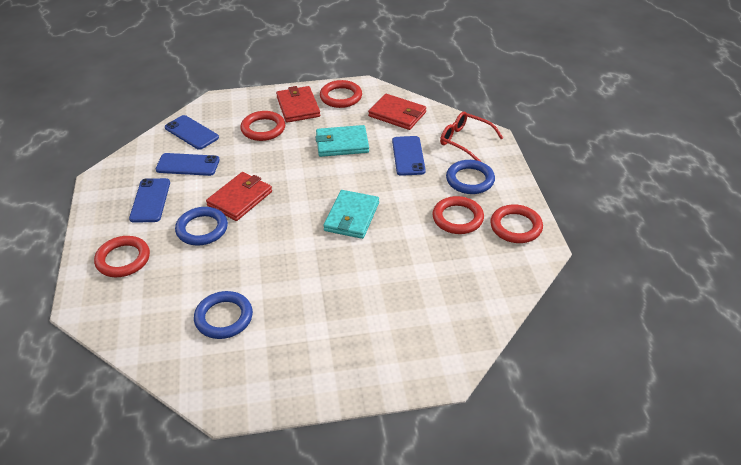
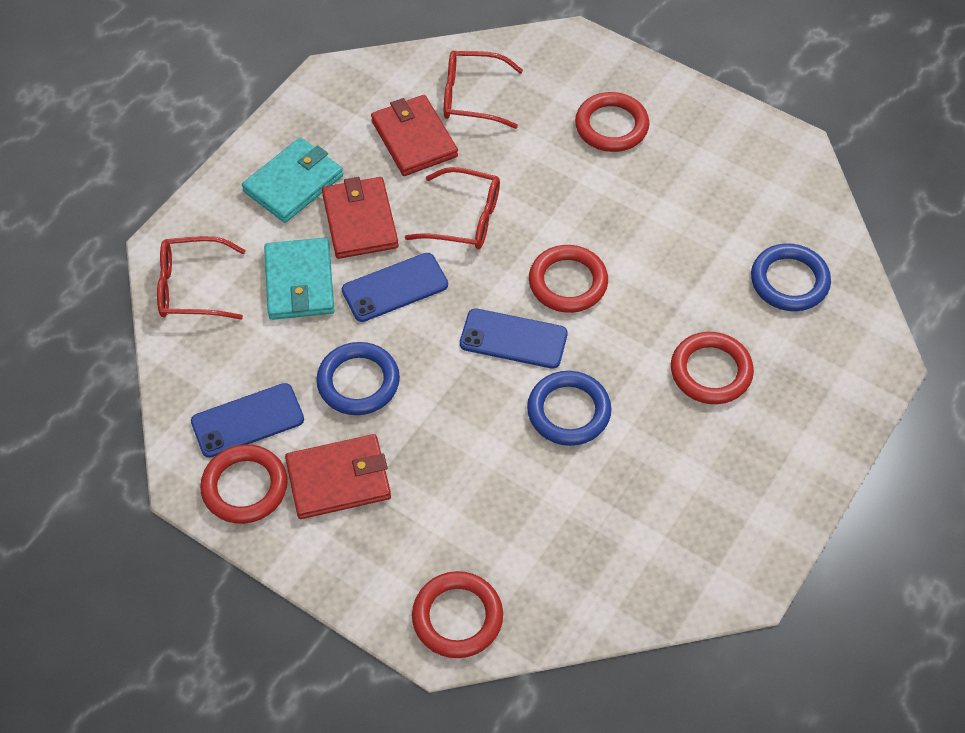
blue phone: 4 -> 3
red glasses: 1 -> 3

